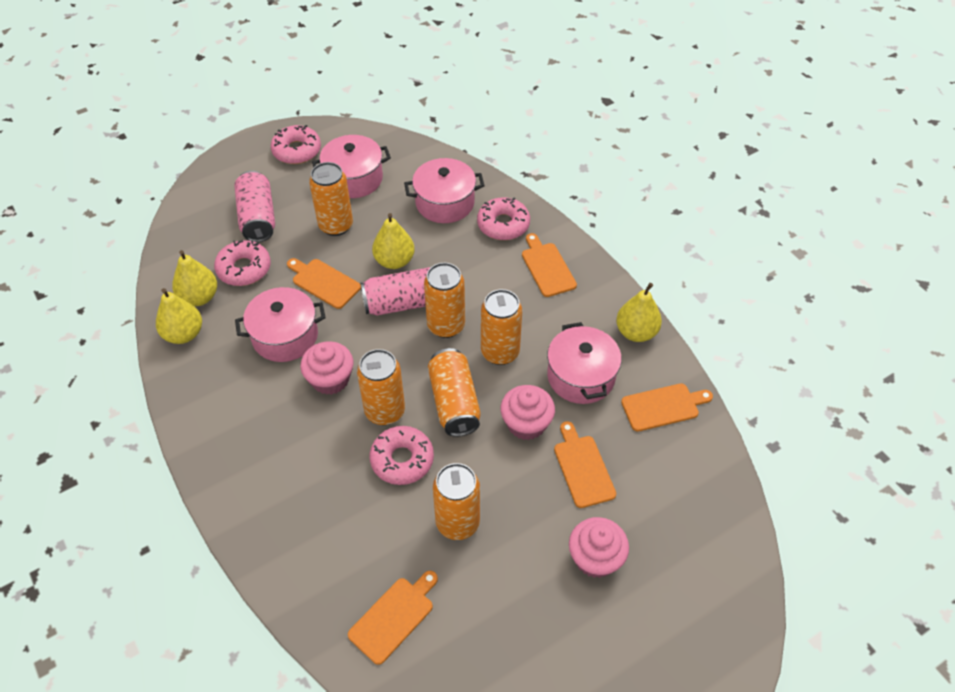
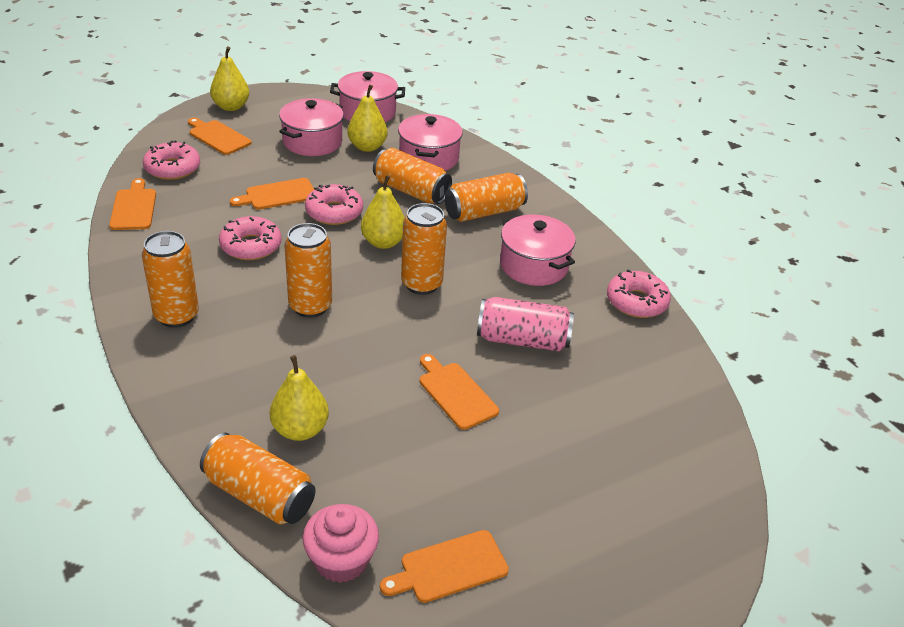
pink can: 2 -> 1
pink cupcake: 3 -> 1

